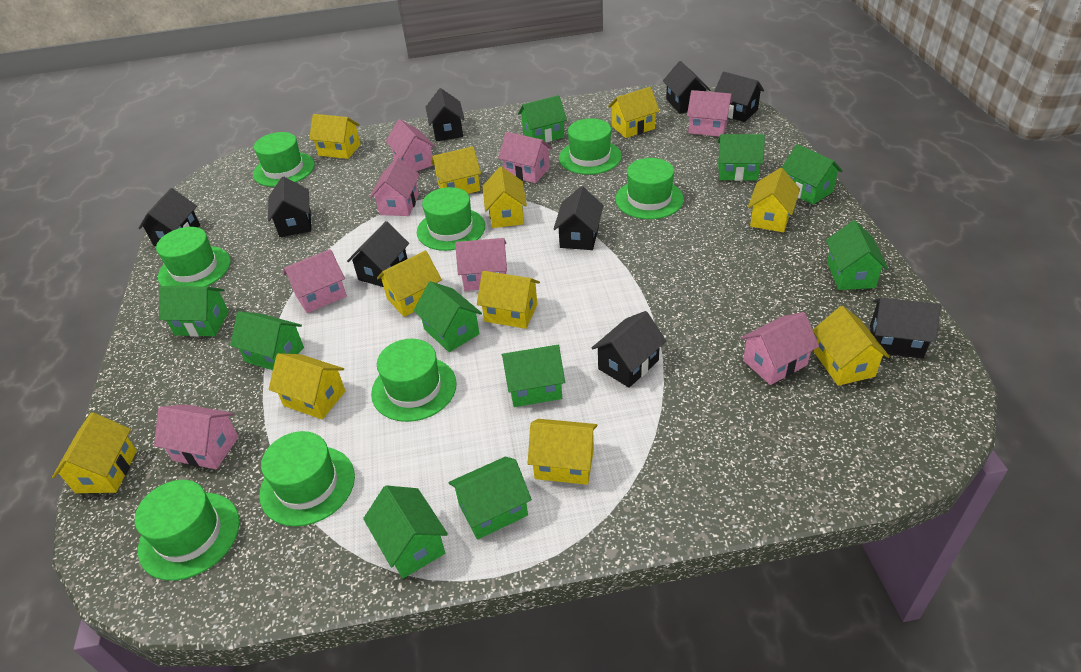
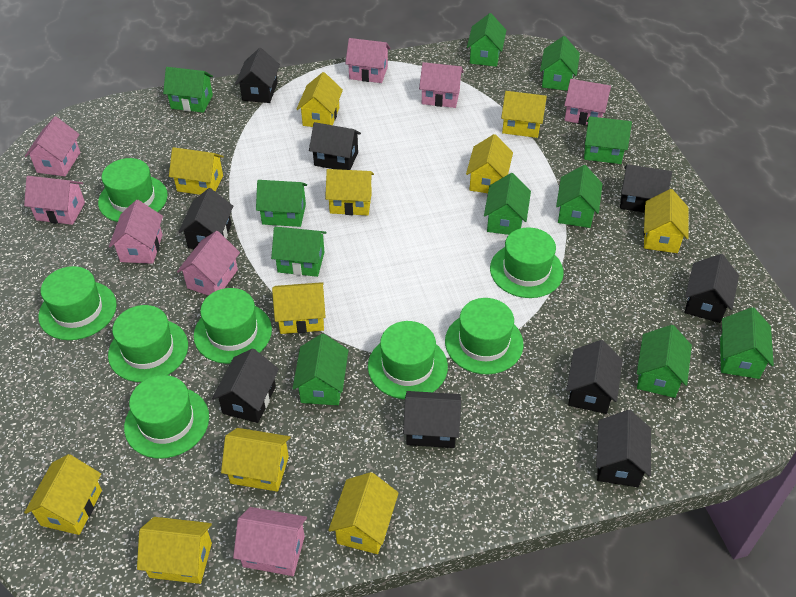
green house: 10 -> 11

